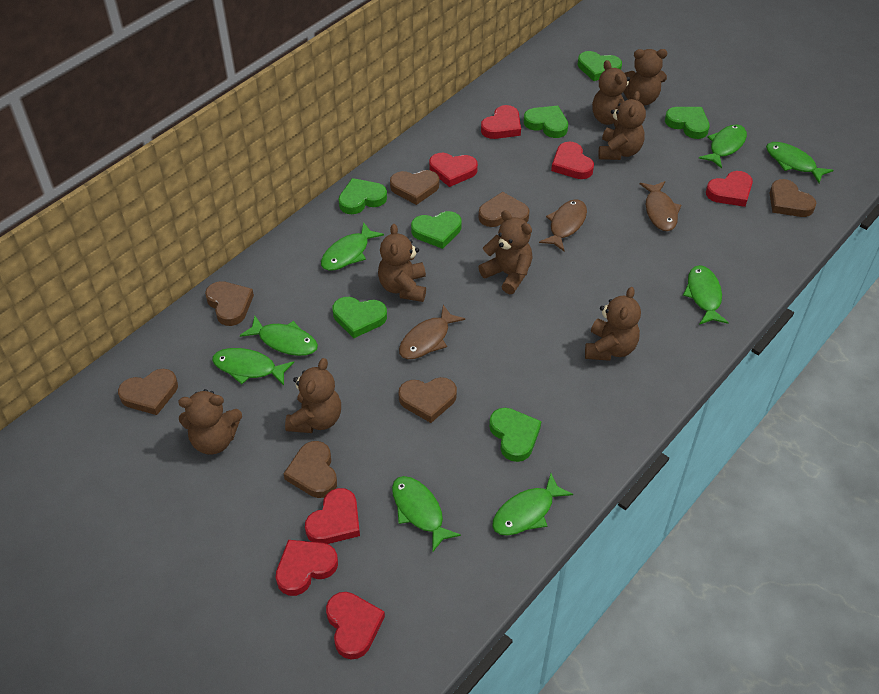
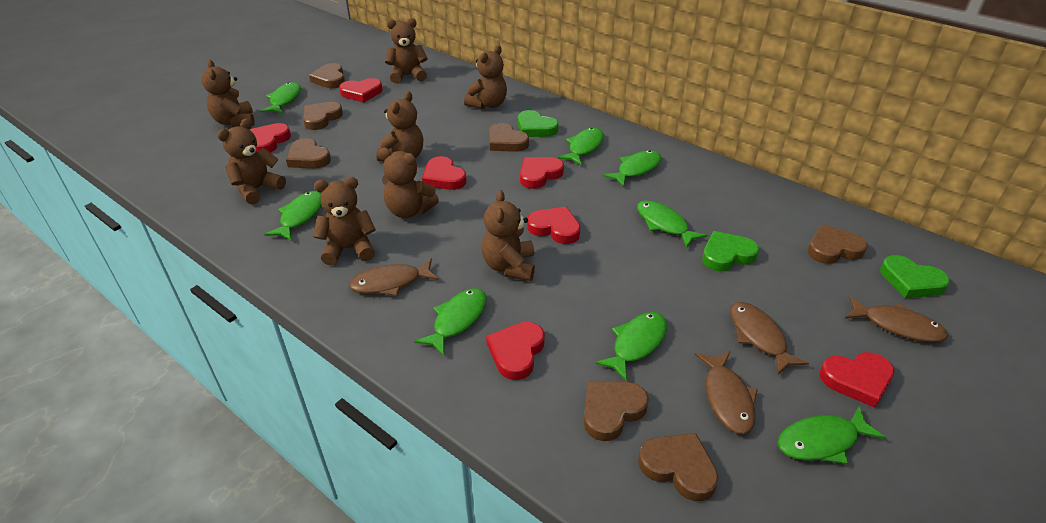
brown fish: 3 -> 4
green heart: 7 -> 3

